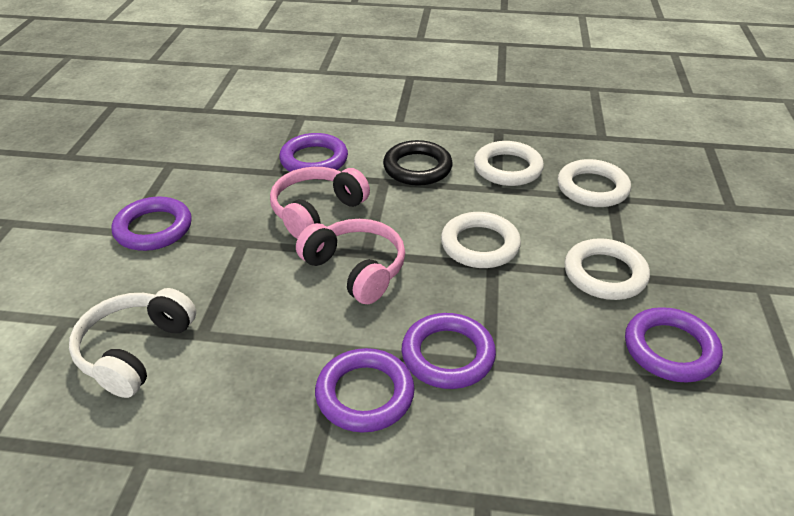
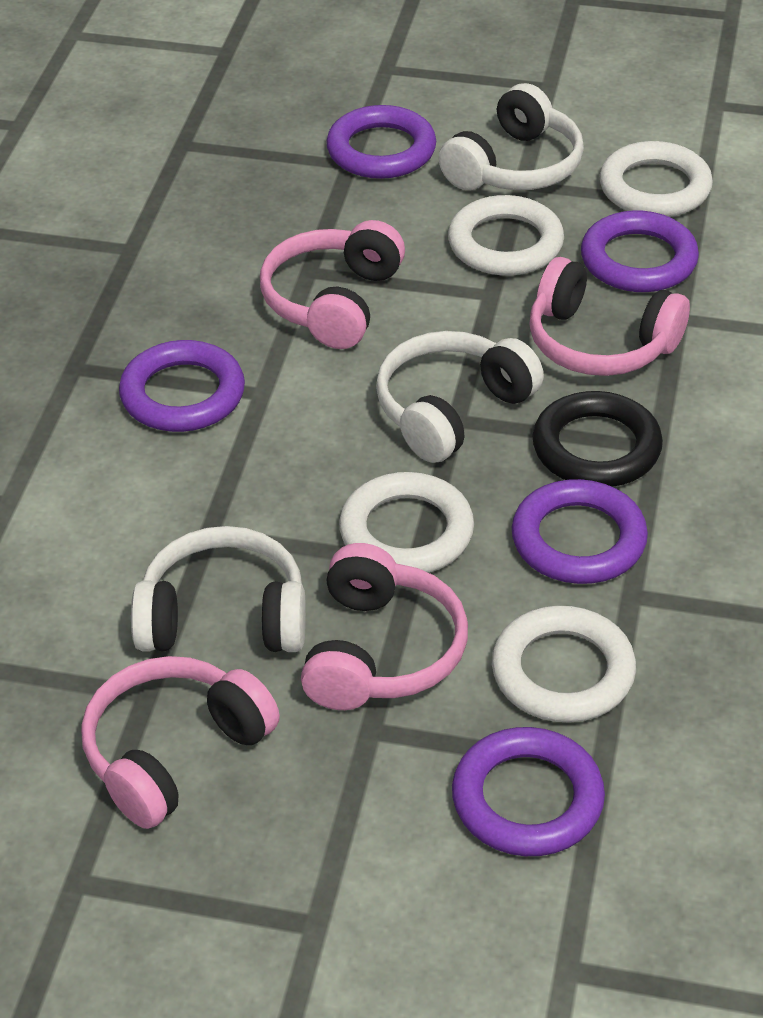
pink headphones: 2 -> 4
white headphones: 1 -> 3

